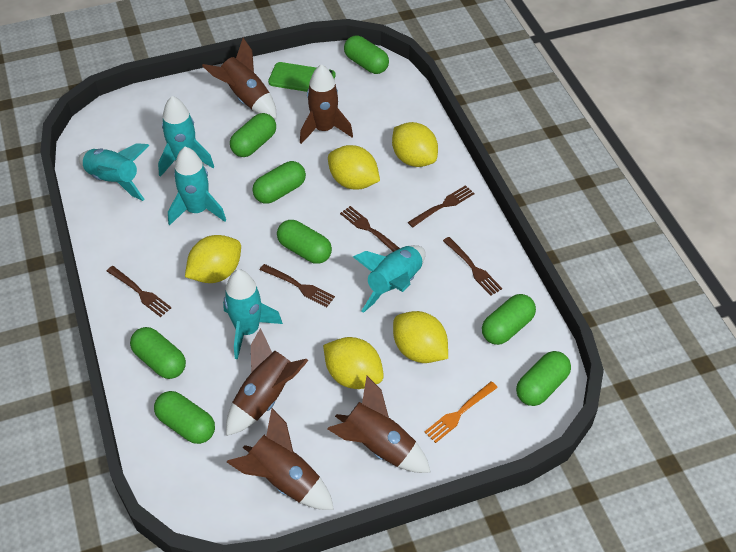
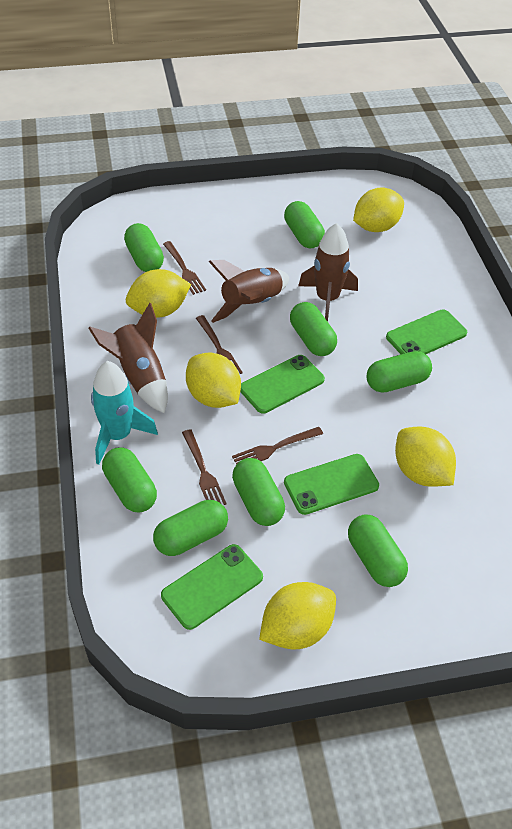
brown fork: 5 -> 4
brown rocket: 5 -> 3
green phone: 1 -> 4
orange fork: 1 -> 0
turquoise rocket: 5 -> 1

